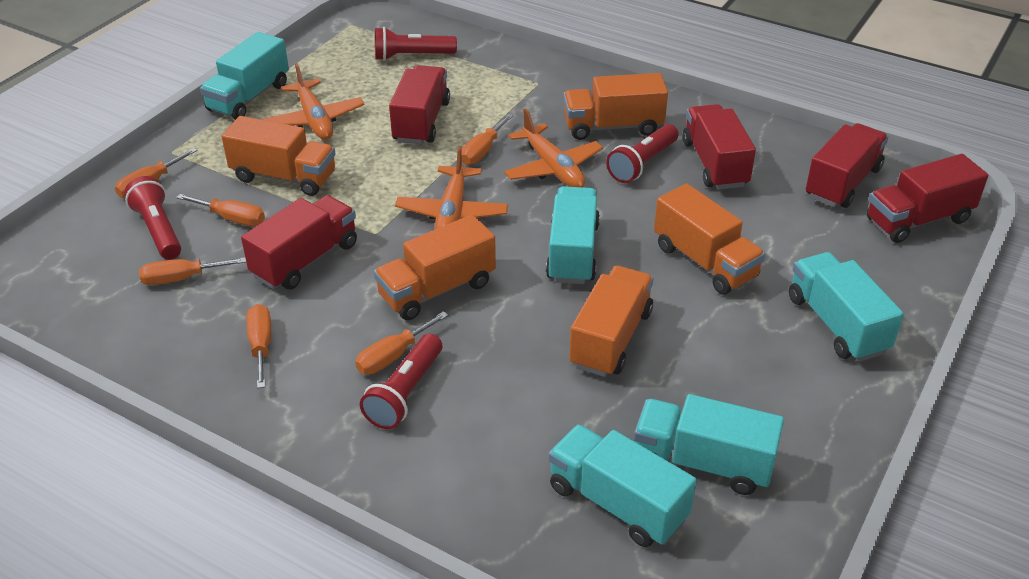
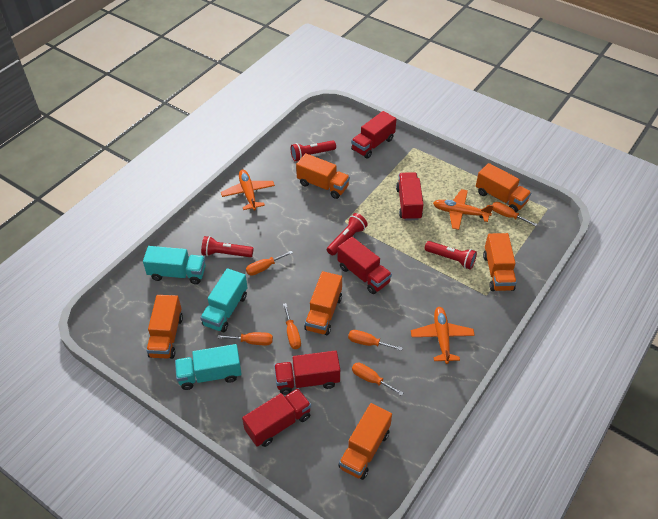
orange truck: 5 -> 6
turquoise truck: 5 -> 3

